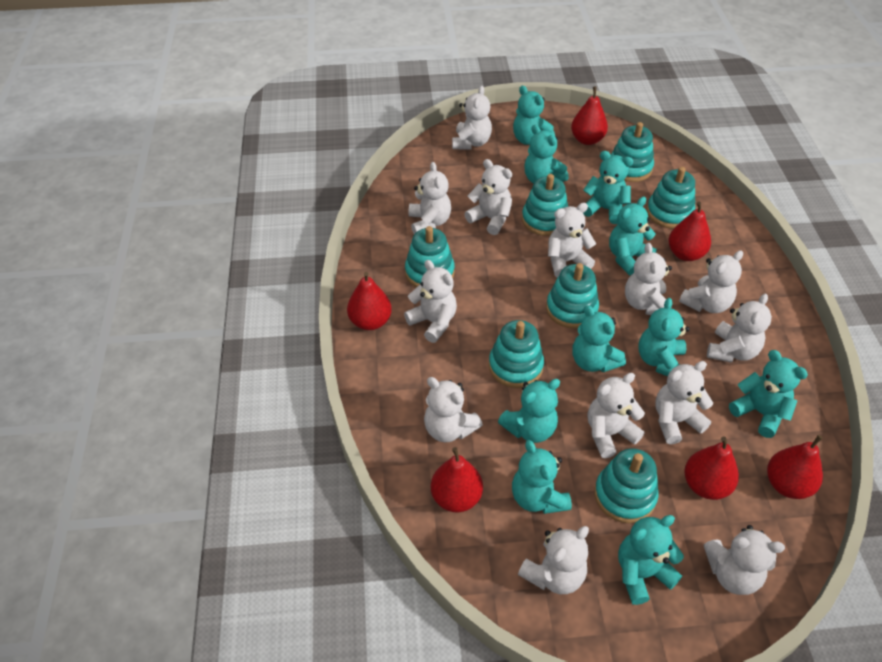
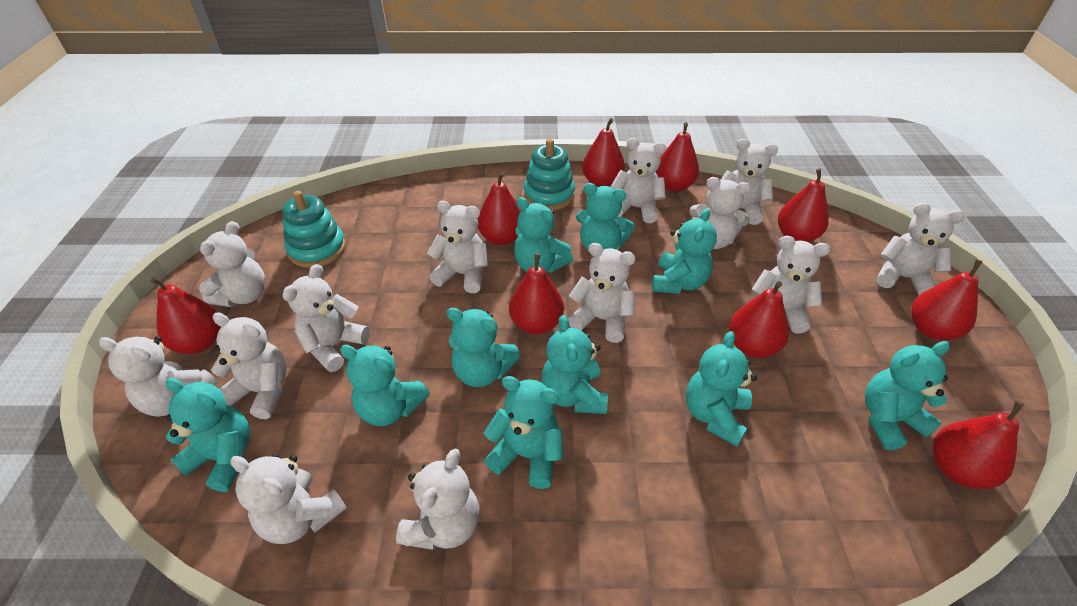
red pear: 6 -> 9
turquoise stacking toy: 7 -> 2

